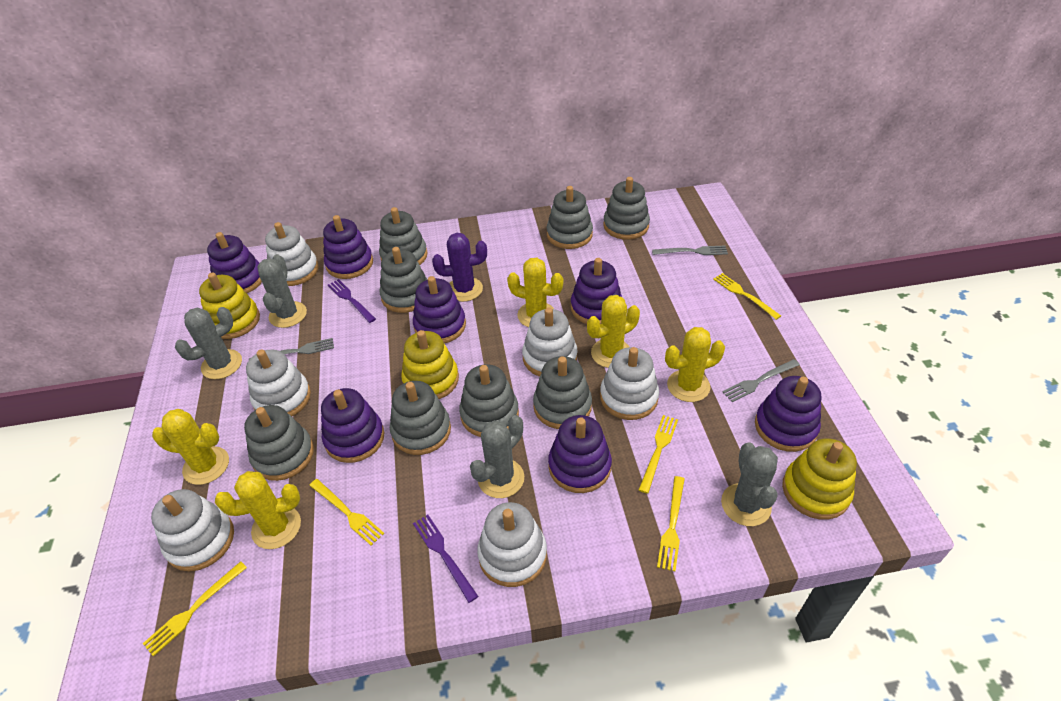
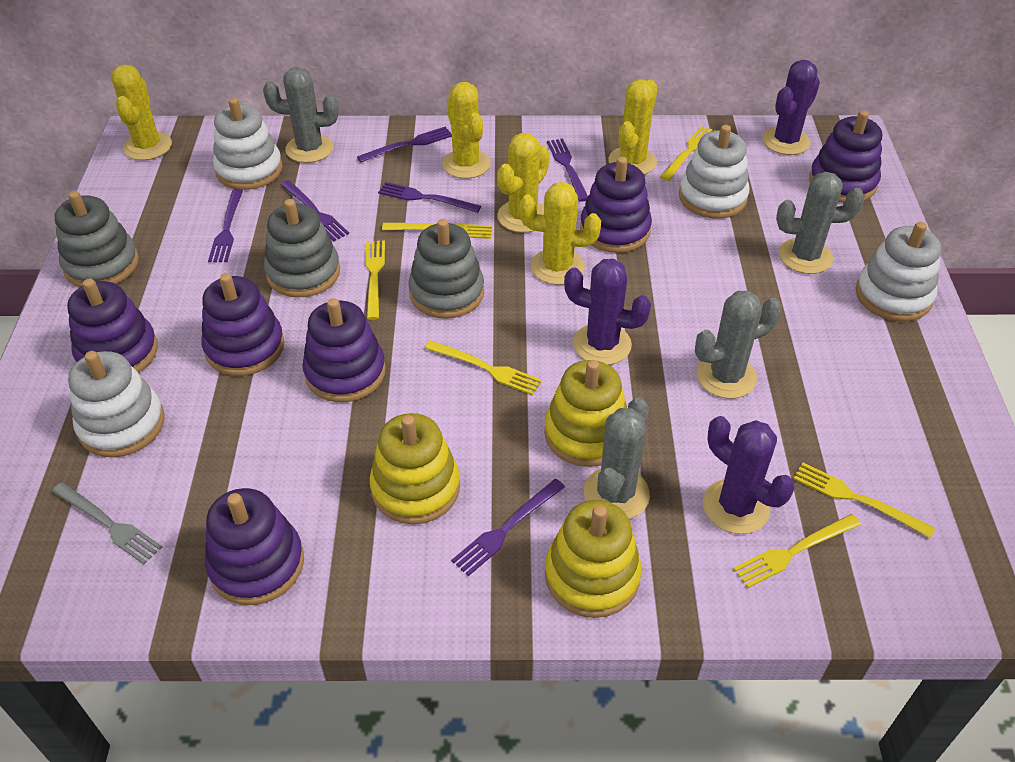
grey fork: 3 -> 1
grey stacking toy: 8 -> 3
purple cactus: 1 -> 3
purple fork: 2 -> 6
purple stacking toy: 7 -> 6
white stacking toy: 6 -> 4
yellow fork: 5 -> 6

